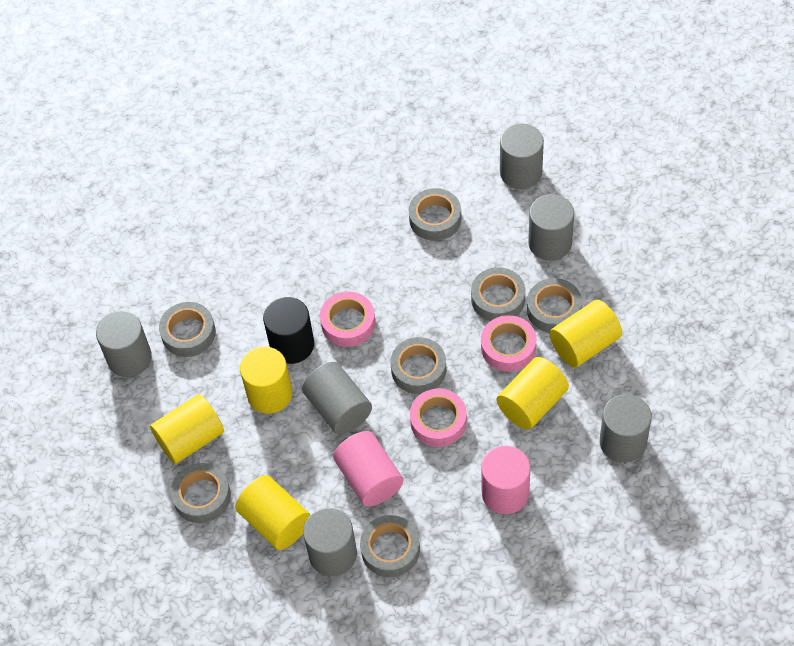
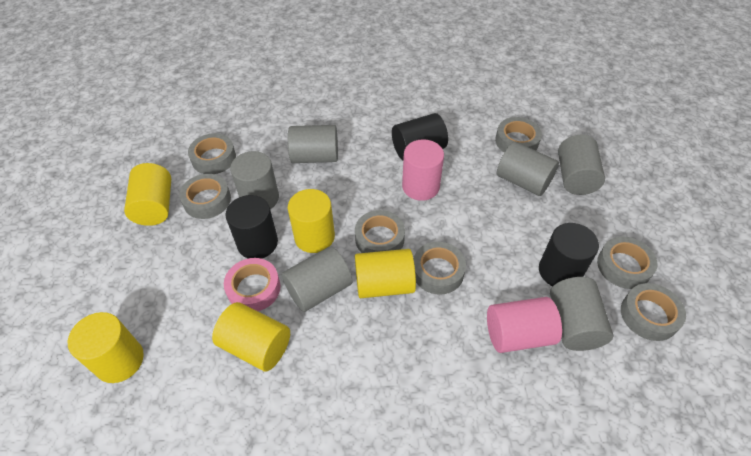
black cylinder: 1 -> 3
pink tape: 3 -> 1

